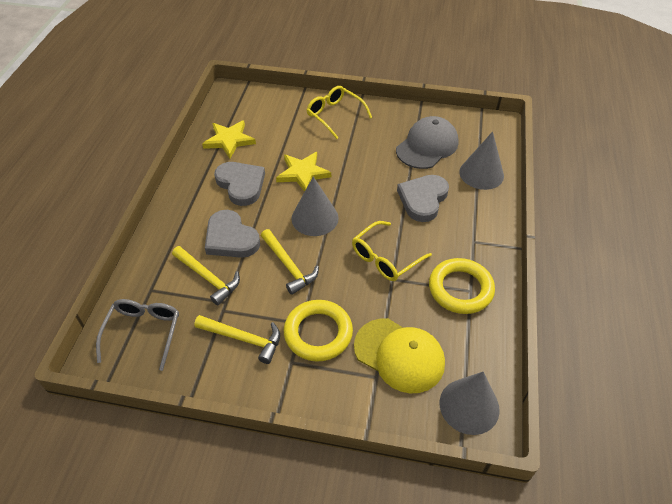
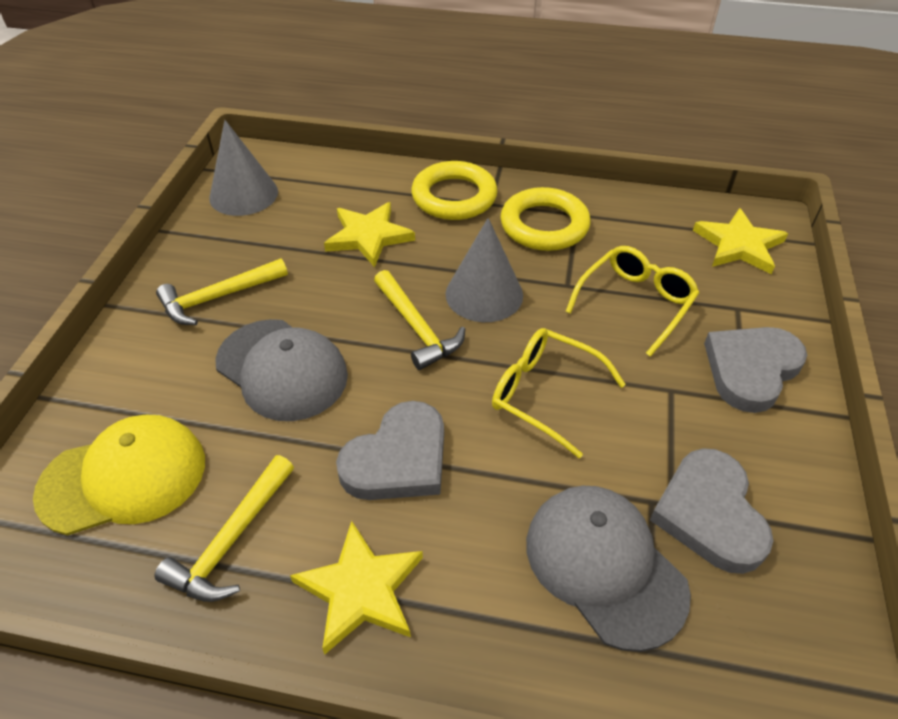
grey cap: 1 -> 2
grey cone: 3 -> 2
grey glasses: 1 -> 0
yellow star: 2 -> 3

